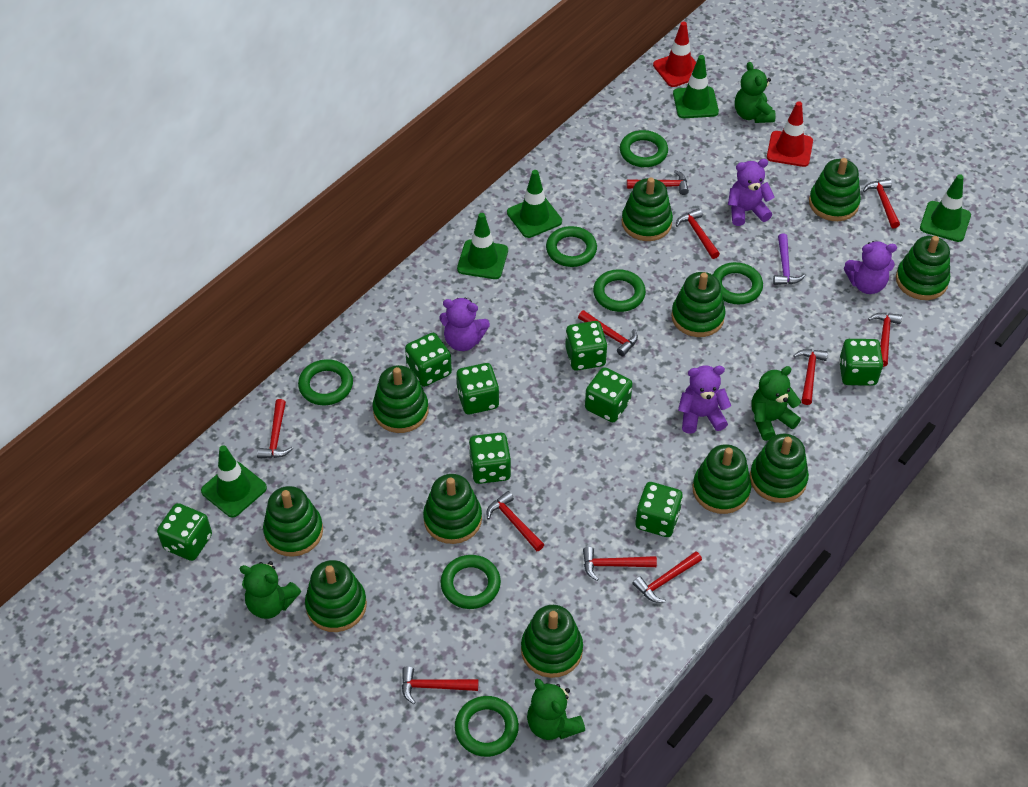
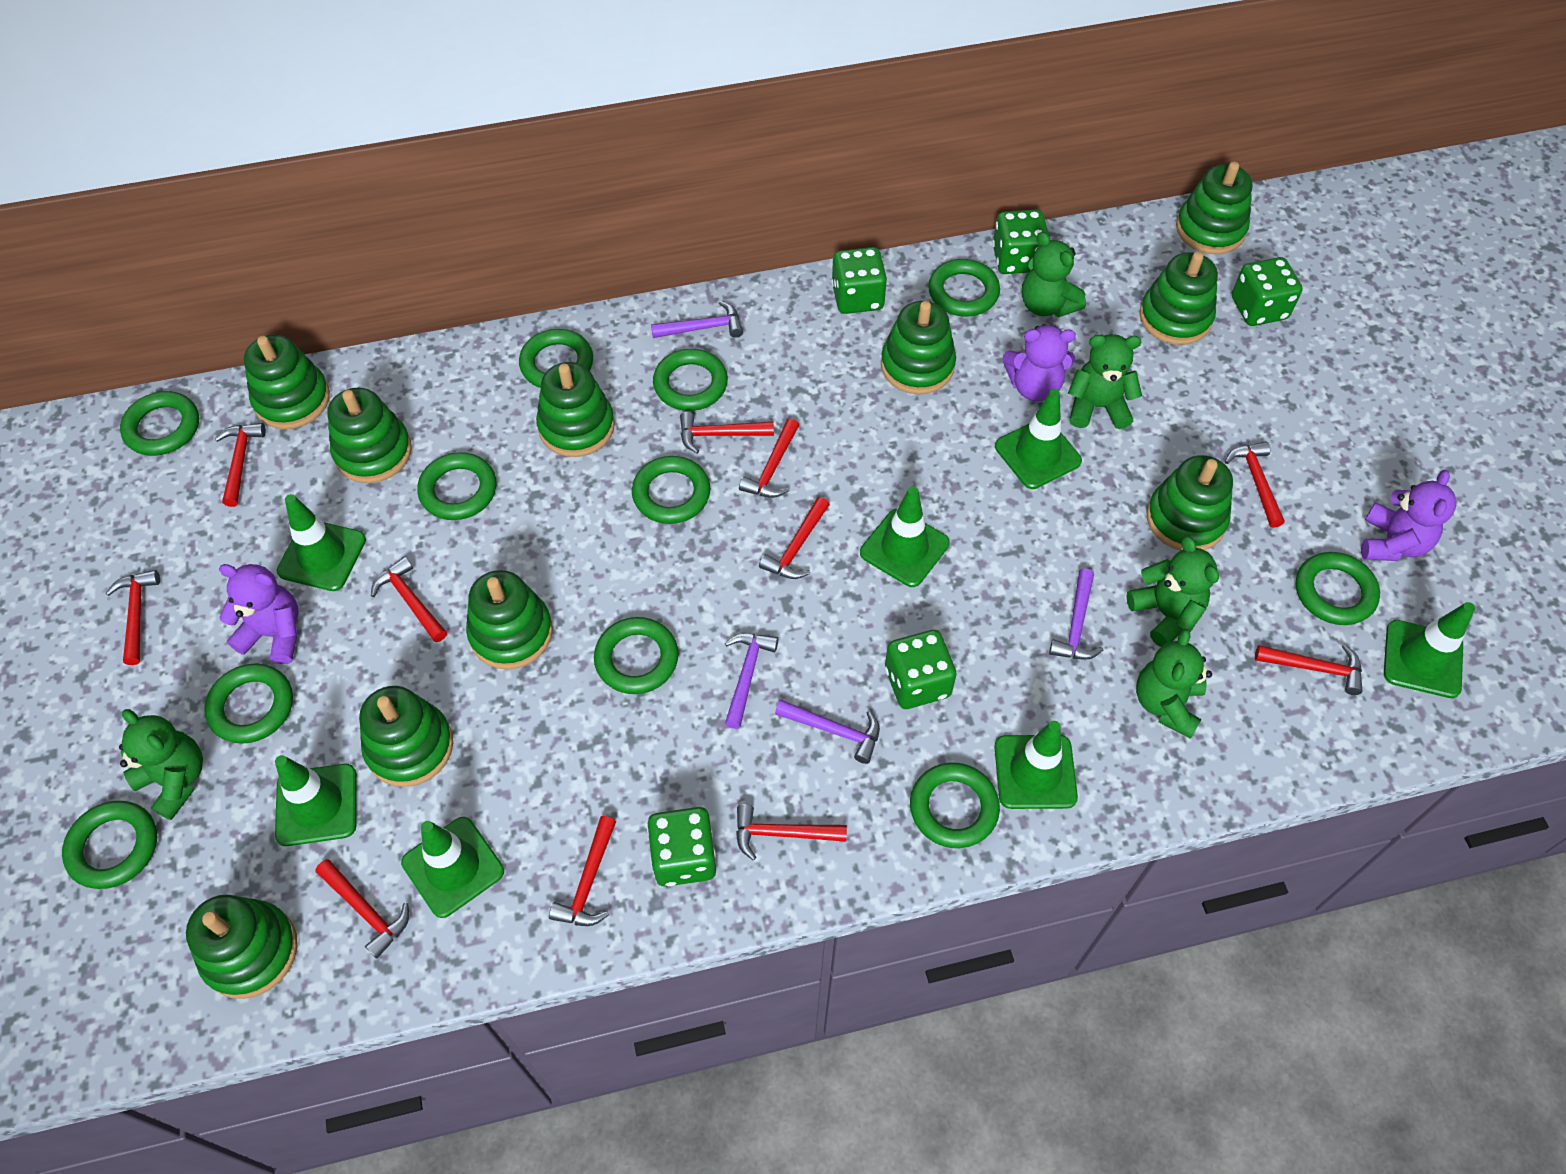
green dice: 8 -> 5
green ring: 7 -> 11
green stacking toy: 11 -> 10
green teddy bear: 4 -> 5
green traffic cone: 5 -> 7
purple hammer: 1 -> 4
purple teddy bear: 4 -> 3
red traffic cone: 2 -> 0

